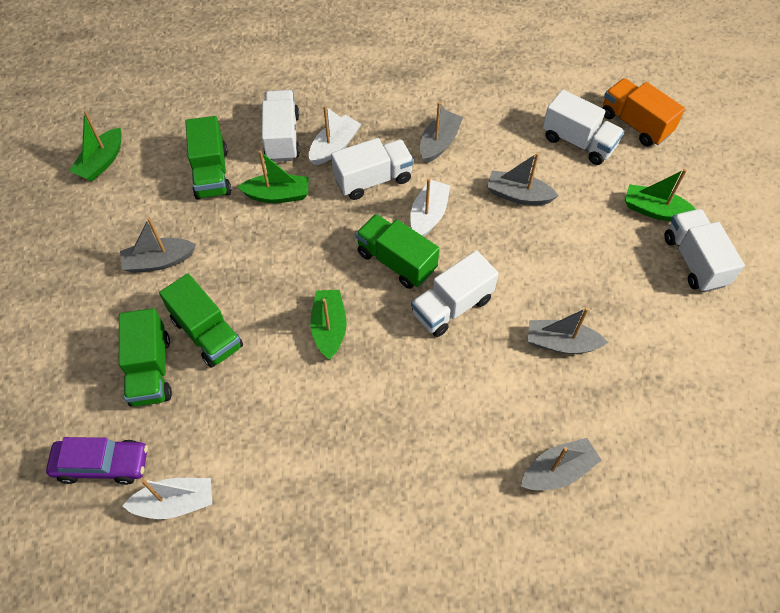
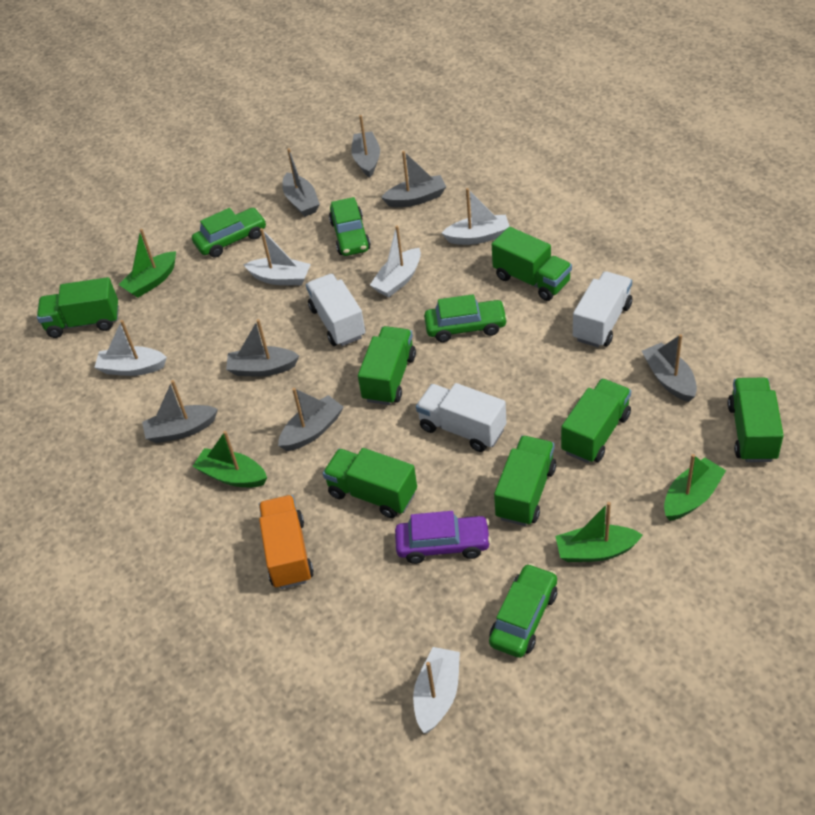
green car: 0 -> 4
green truck: 4 -> 7
grey boat: 5 -> 7
white boat: 3 -> 5
white truck: 5 -> 3

